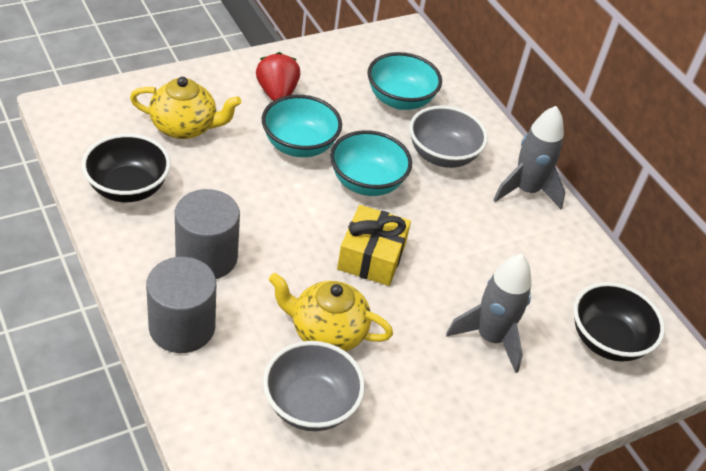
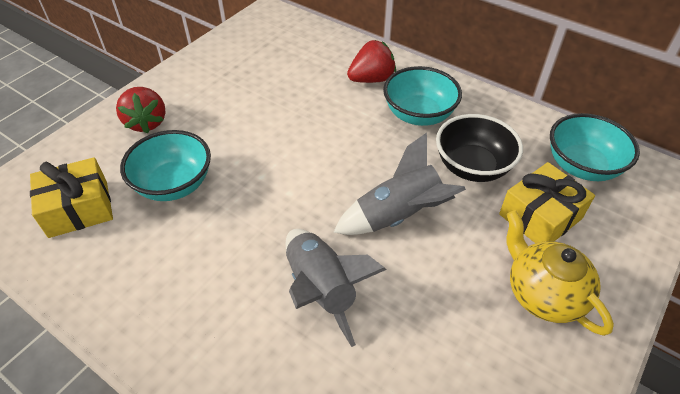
black bowl: 2 -> 1
grey bowl: 2 -> 0
grey cylinder: 2 -> 0
red strawberry: 1 -> 2
yellow gift: 1 -> 2
yellow teapot: 2 -> 1

